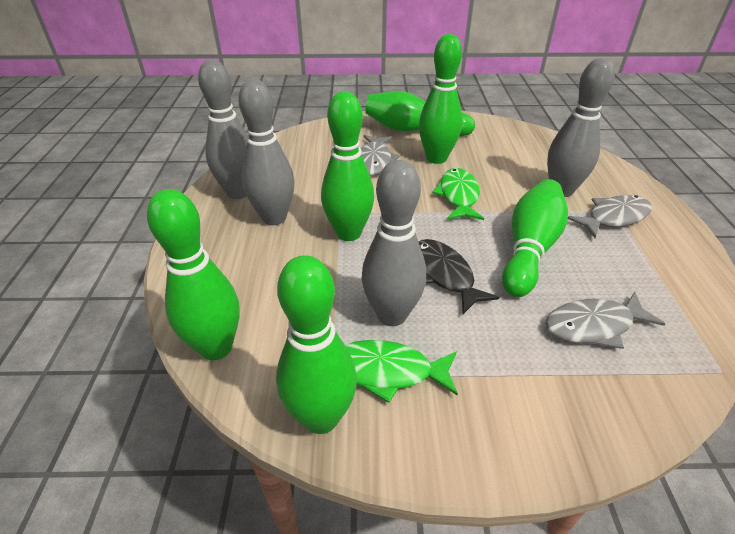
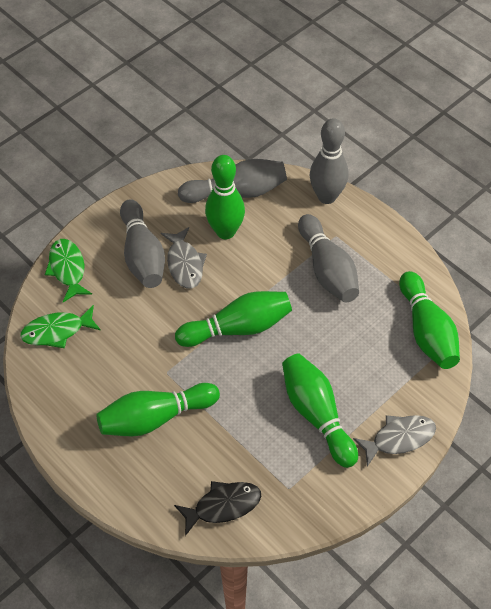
green bowling pin: 6 -> 5
grey fish: 3 -> 2

